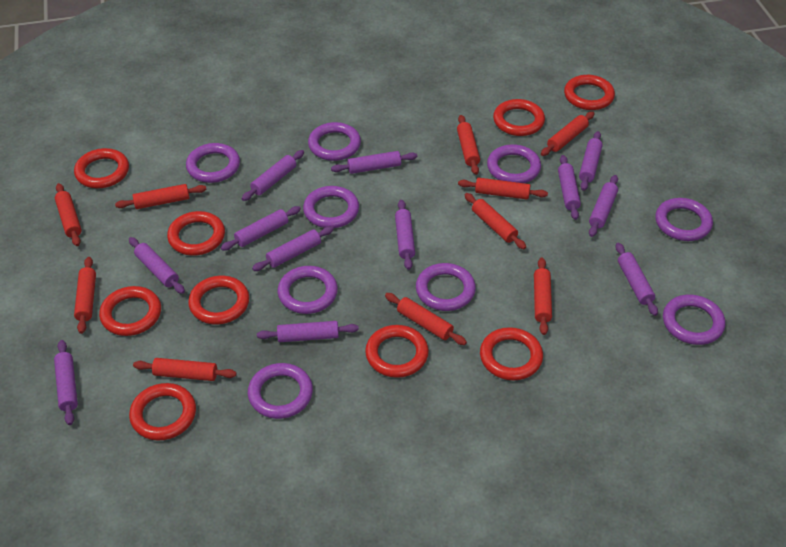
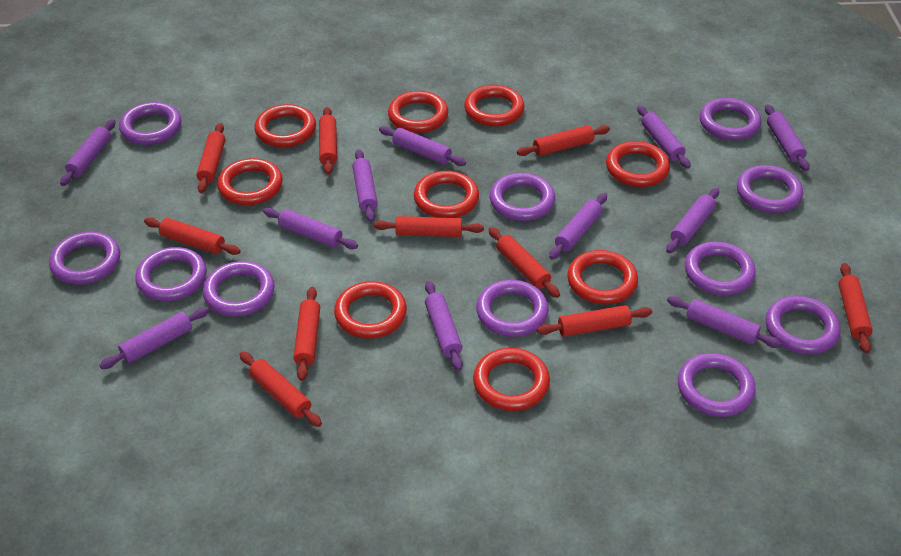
purple ring: 9 -> 11
purple rolling pin: 12 -> 11

